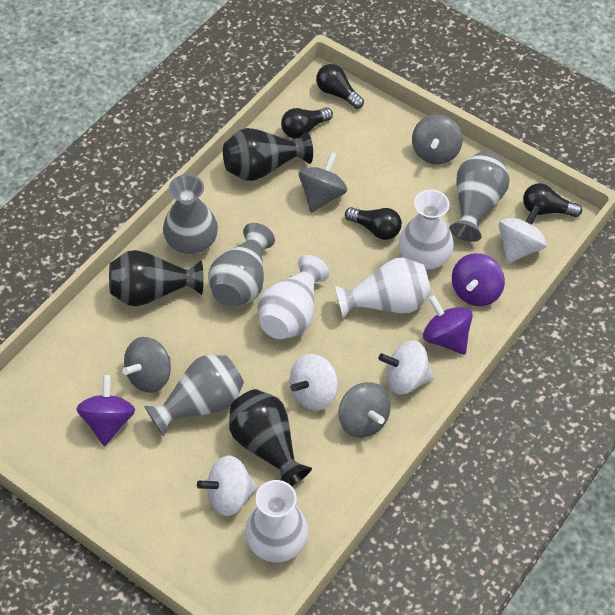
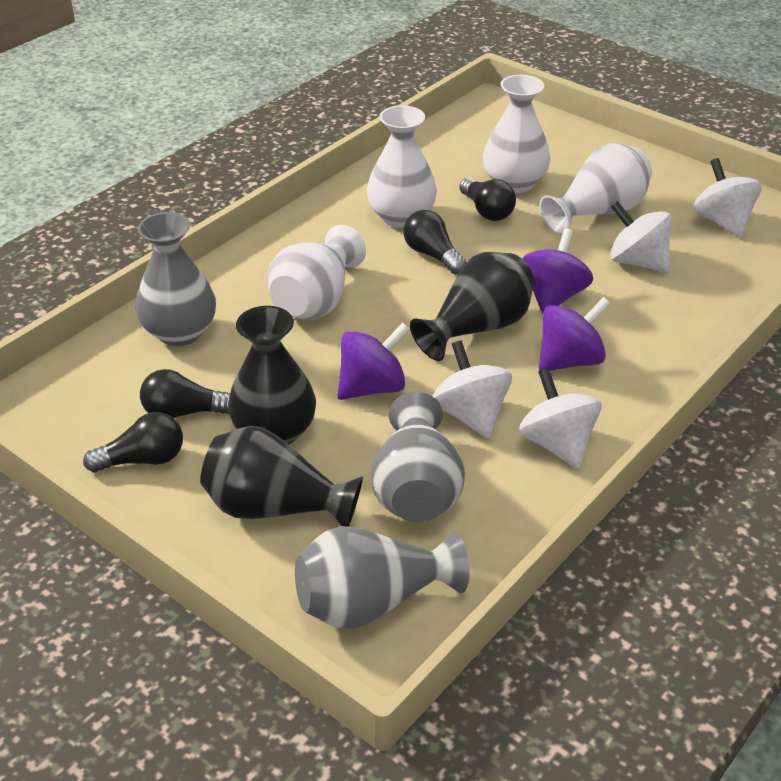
grey spinning top: 4 -> 0
grey vase: 4 -> 3

